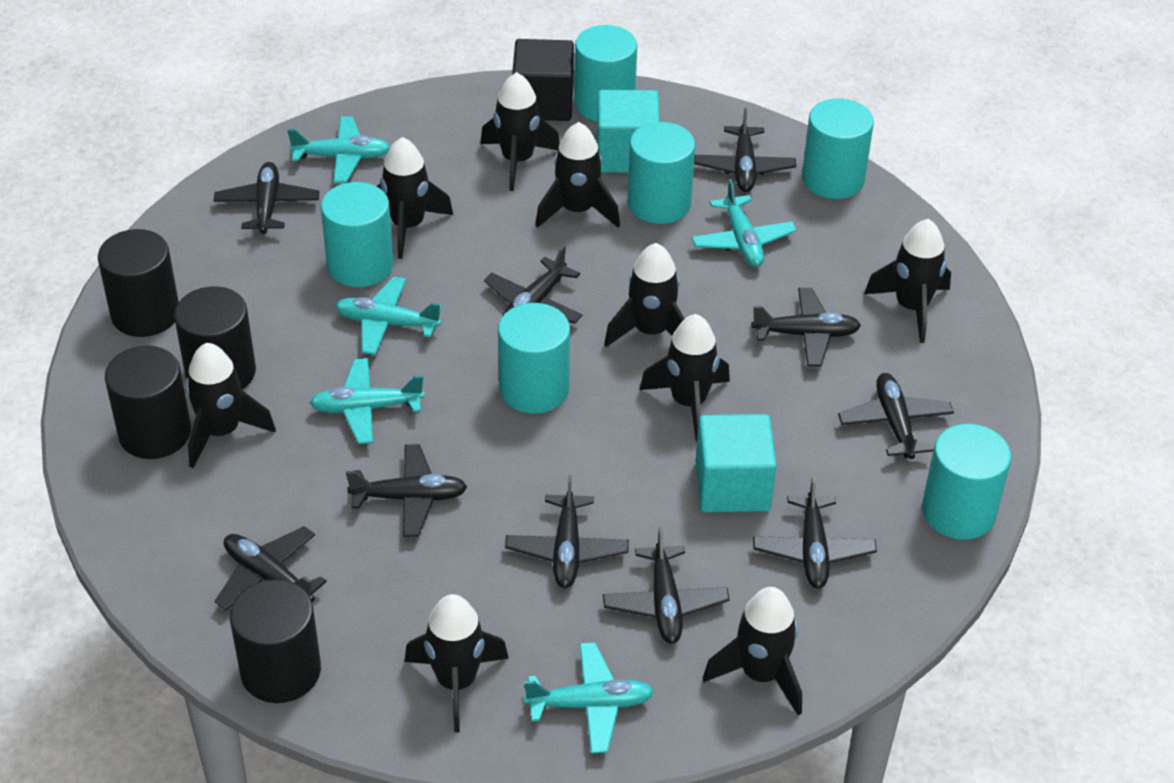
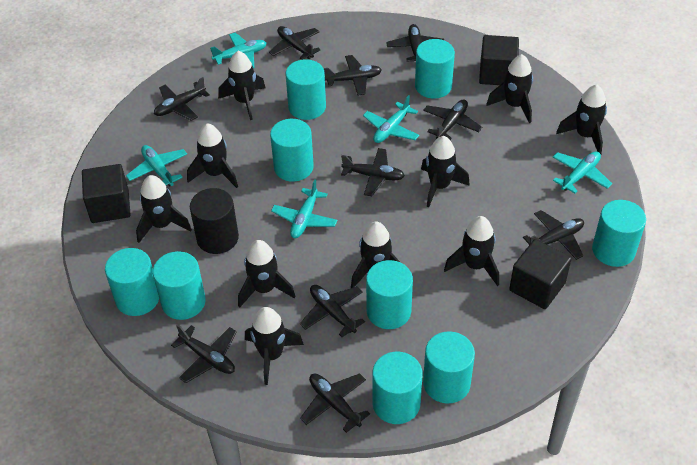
black cube: 1 -> 3
black cylinder: 4 -> 1
black rocket: 9 -> 10
turquoise cube: 2 -> 0
turquoise cylinder: 6 -> 9

